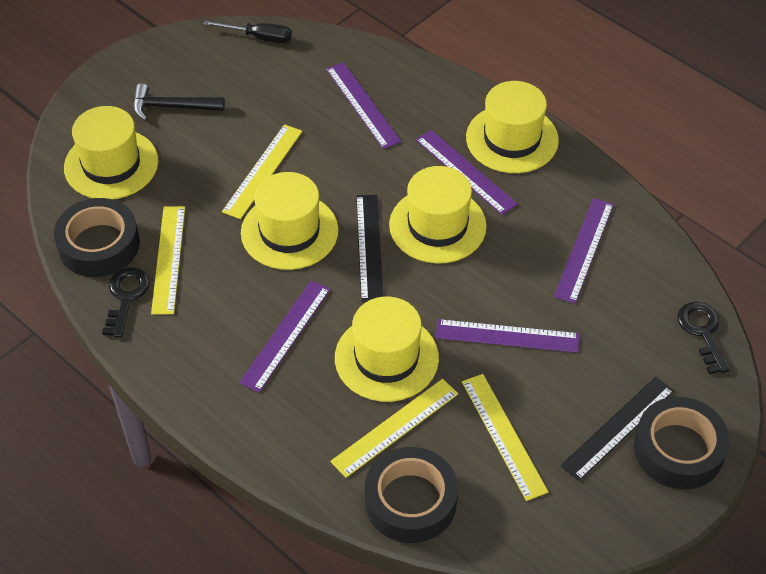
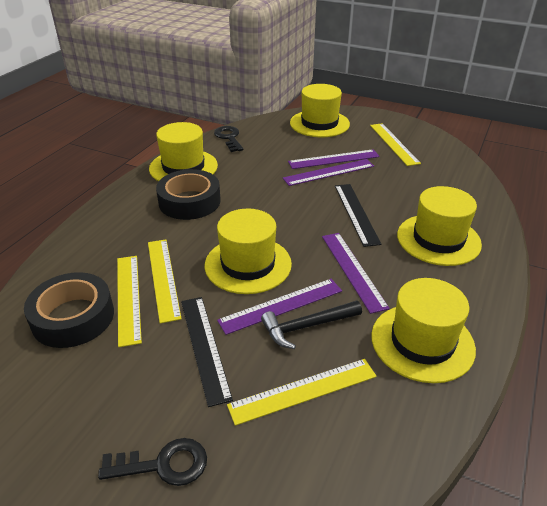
black screwdriver: 1 -> 0
black tape: 3 -> 2
purple ruler: 5 -> 4

